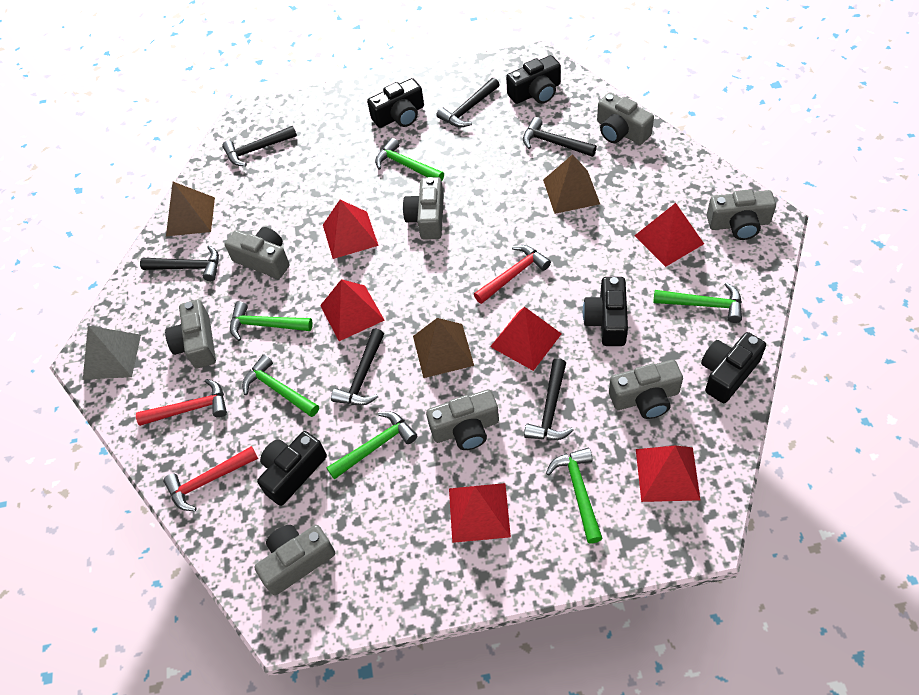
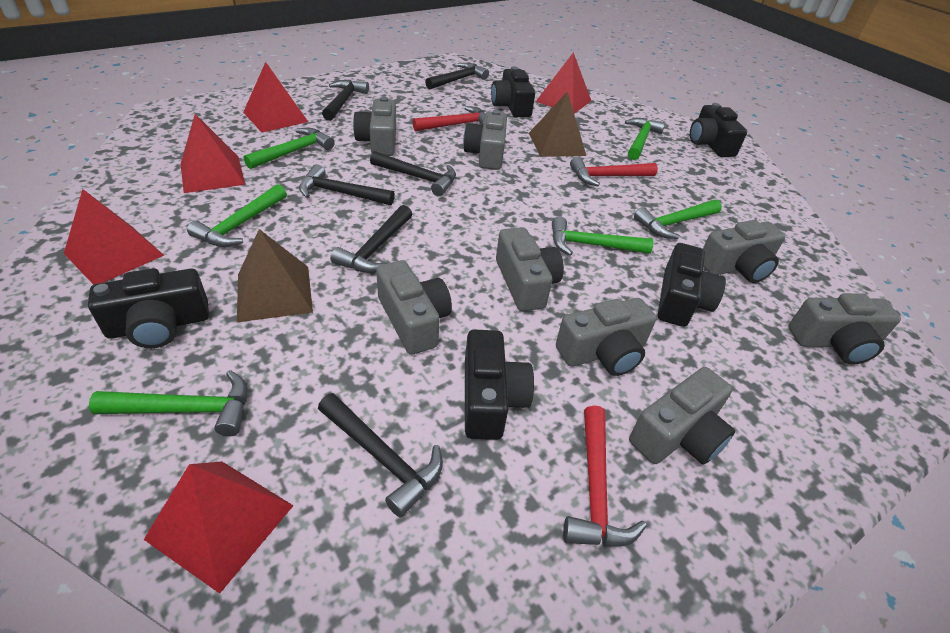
brown pyramid: 3 -> 2
grey pyramid: 1 -> 0
red pyramid: 6 -> 5

